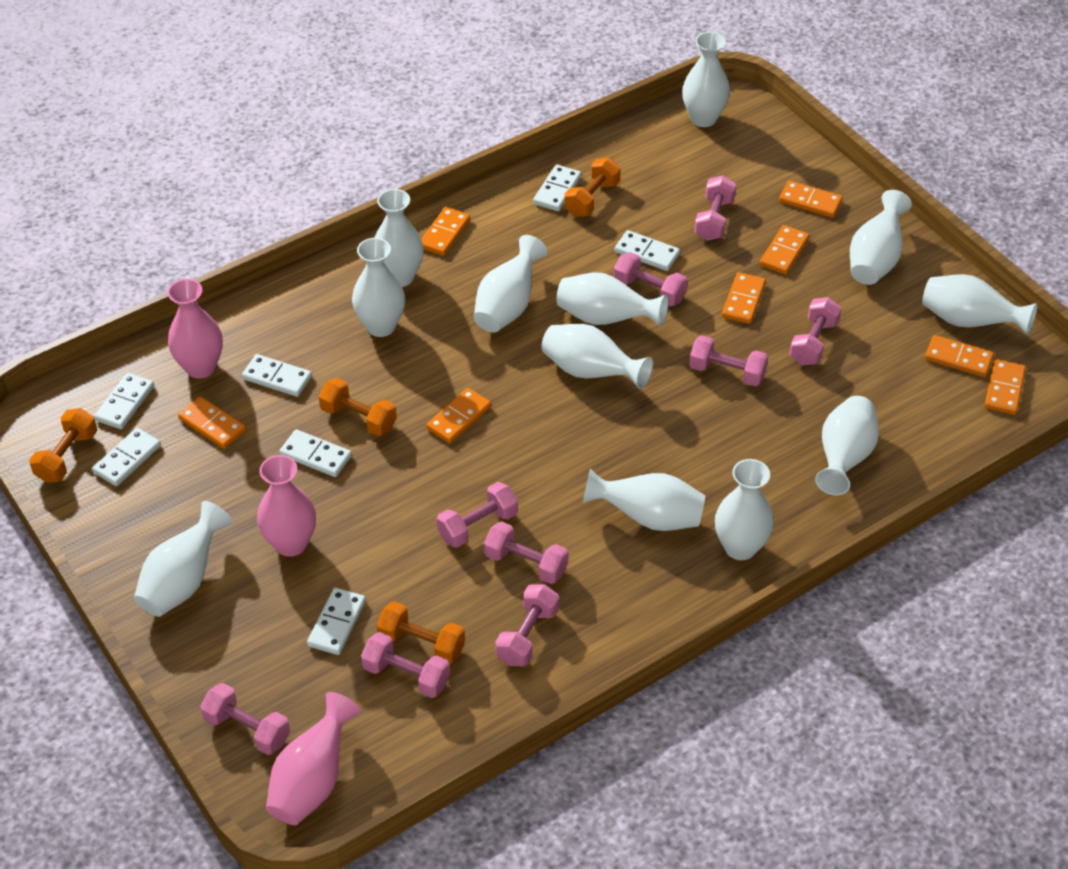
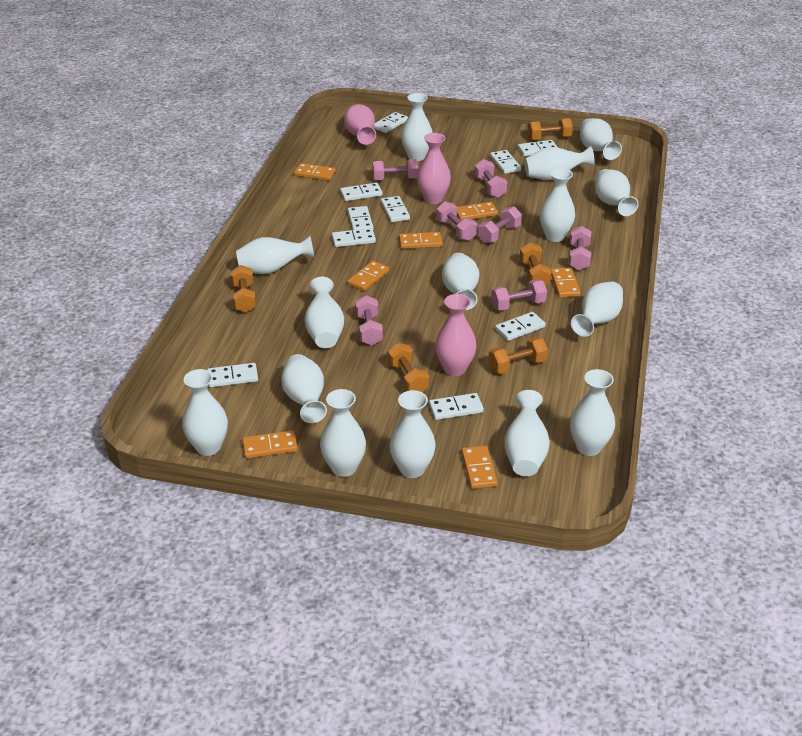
orange domino: 8 -> 7
orange dumbbell: 4 -> 5
pink dumbbell: 9 -> 7
white domino: 7 -> 10
white vase: 12 -> 15

